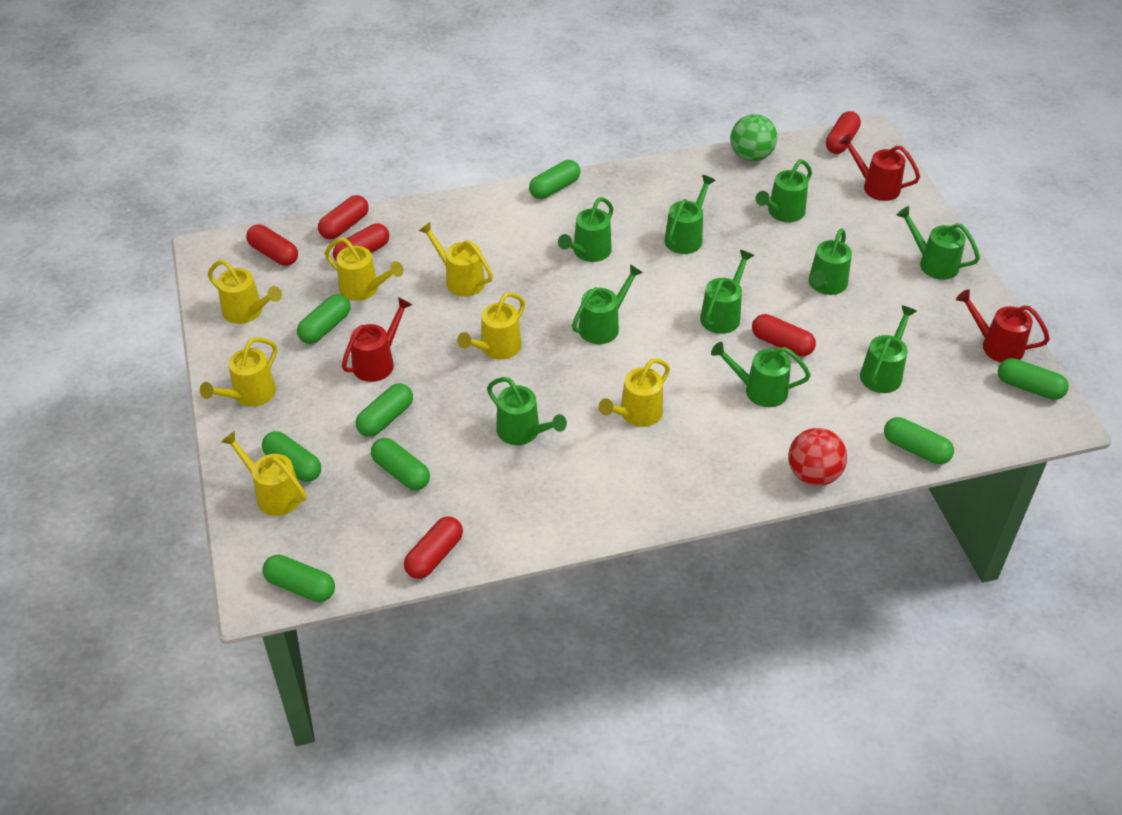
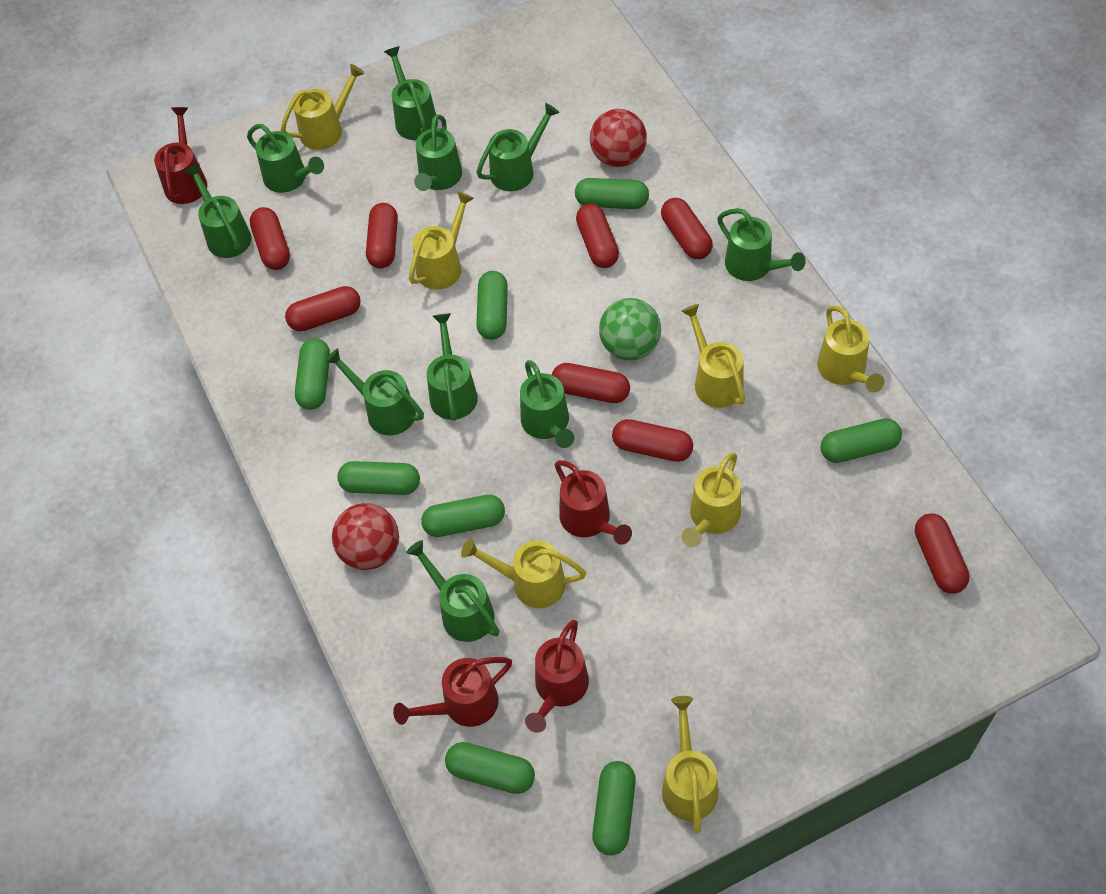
red ball: 1 -> 2
red capsule: 6 -> 8
red watering can: 3 -> 4

